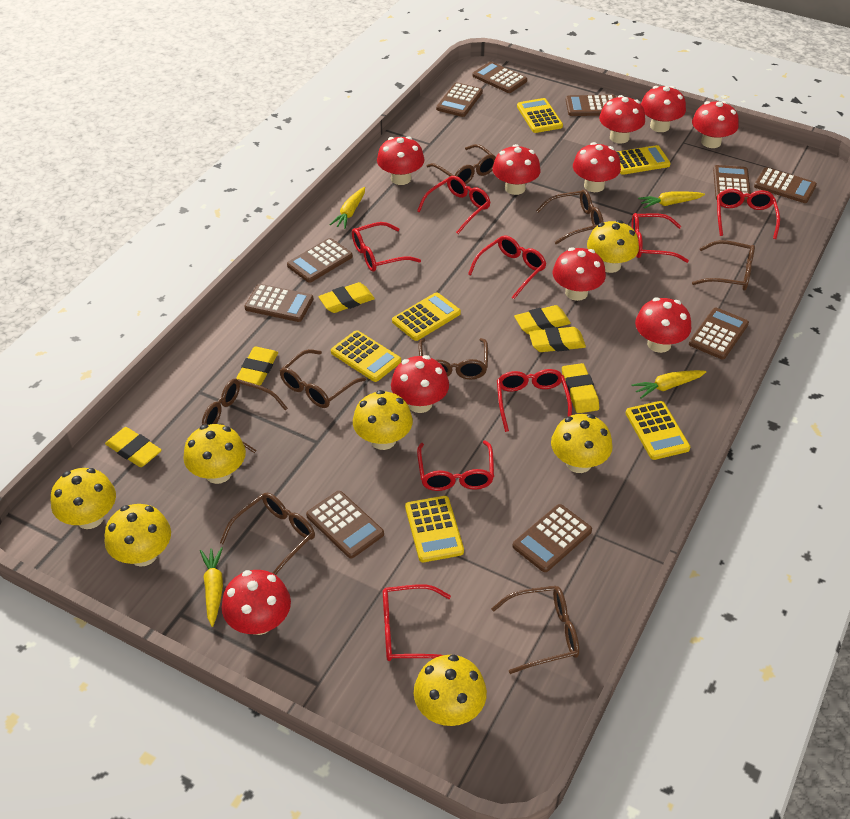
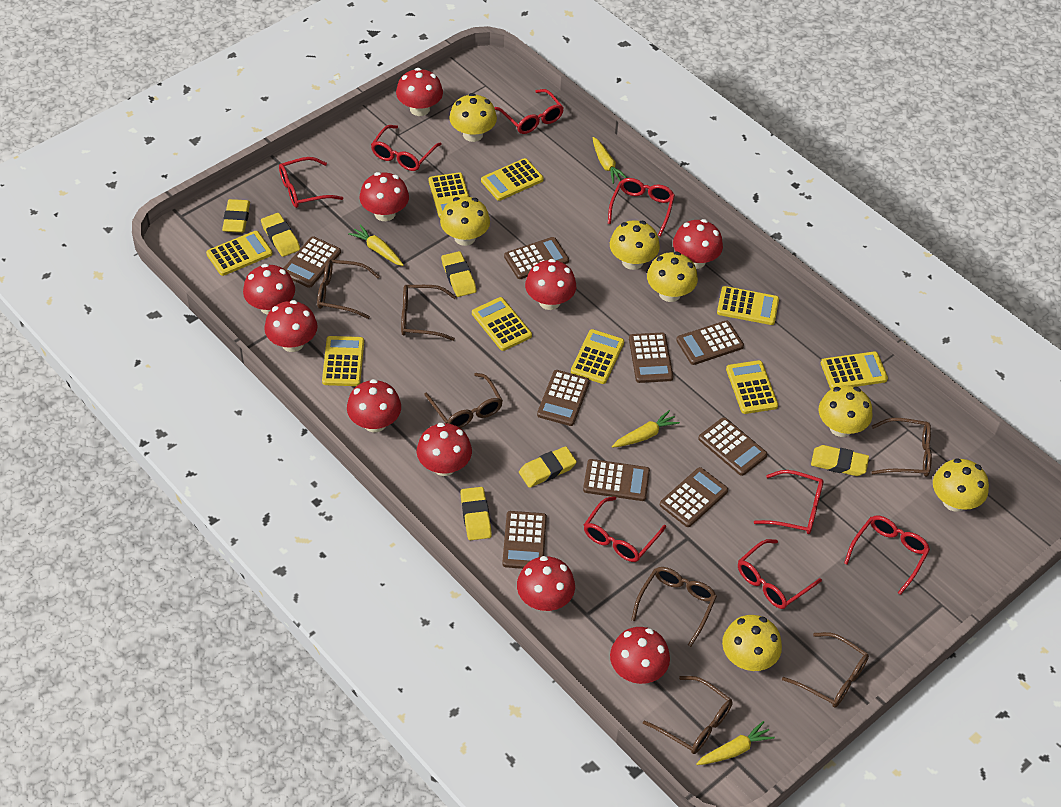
brown calculator: 10 -> 9
brown glasses: 8 -> 7
yellow calculator: 6 -> 9

